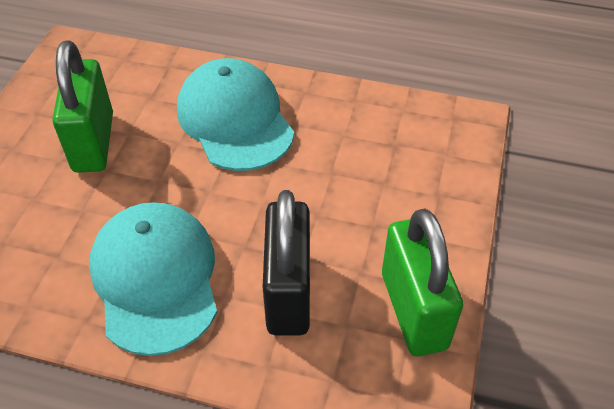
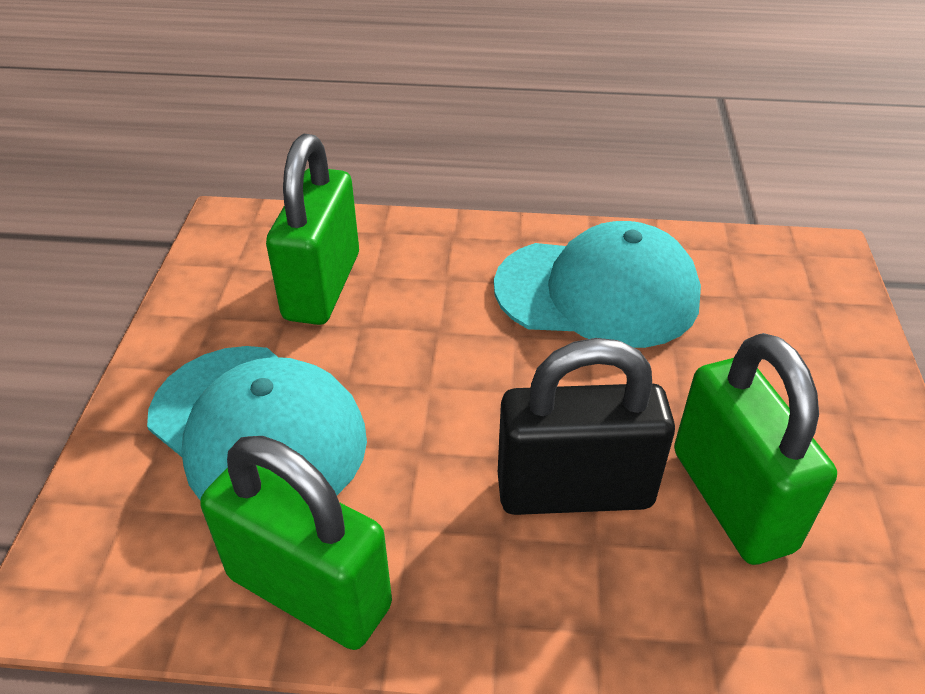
green padlock: 2 -> 3

